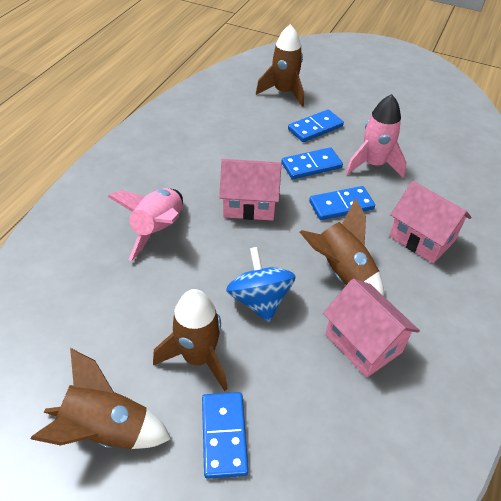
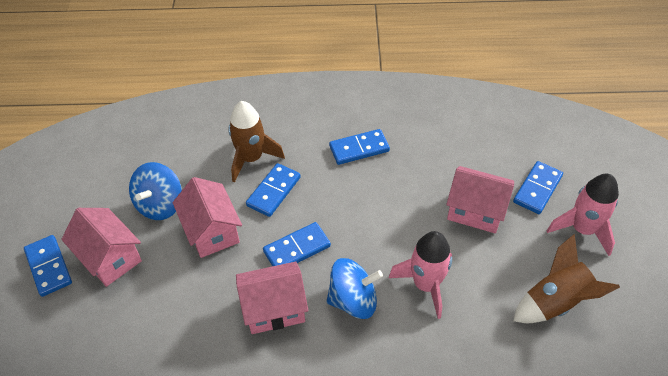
blue domino: 4 -> 5
blue spinning top: 1 -> 2
brown rocket: 4 -> 2
pink house: 3 -> 4

